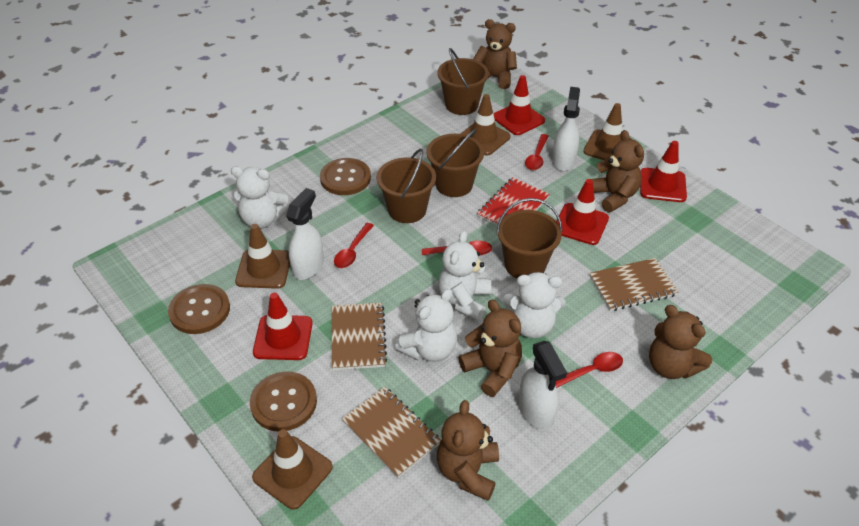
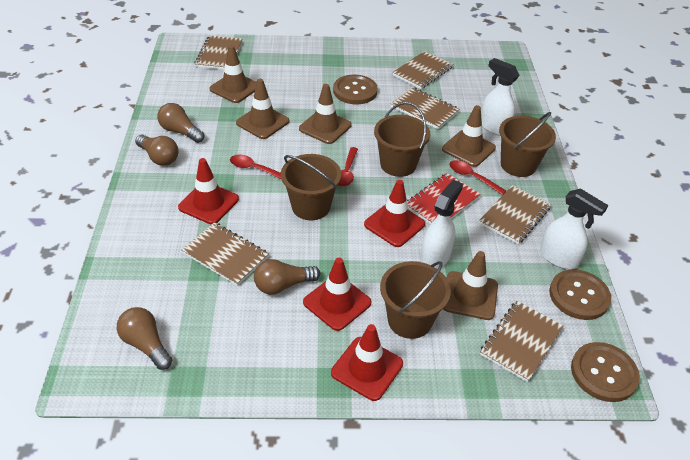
brown light bulb: 0 -> 4
brown notebook: 3 -> 6
brown teddy bear: 5 -> 0
brown traffic cone: 4 -> 5
red spoon: 4 -> 3
white teddy bear: 4 -> 0

